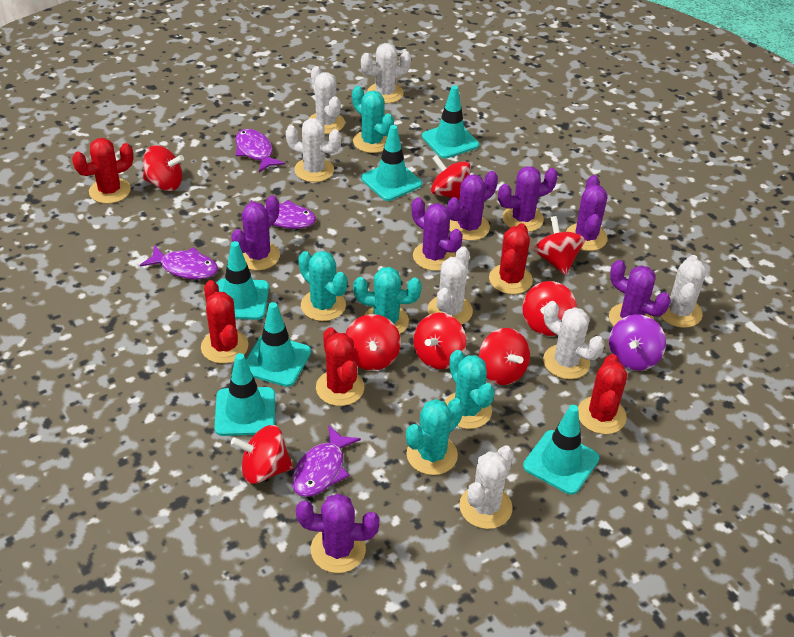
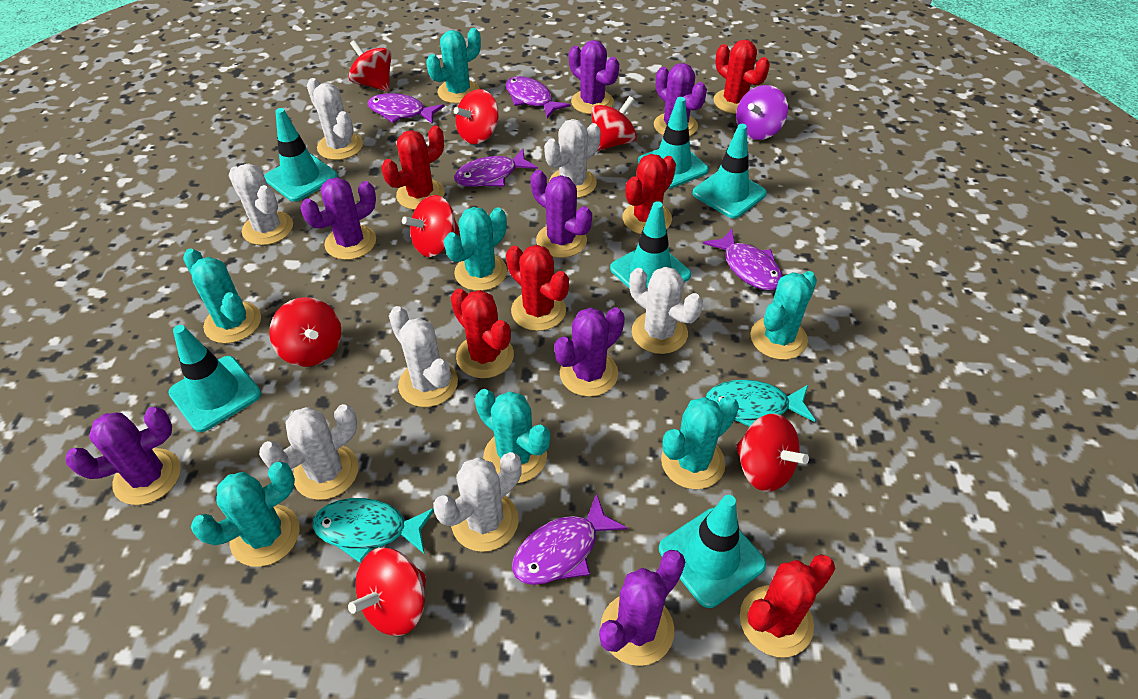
purple fish: 4 -> 5
red cactus: 5 -> 6
red spinning top: 8 -> 7
turquoise cactus: 5 -> 7
turquoise fish: 0 -> 2

